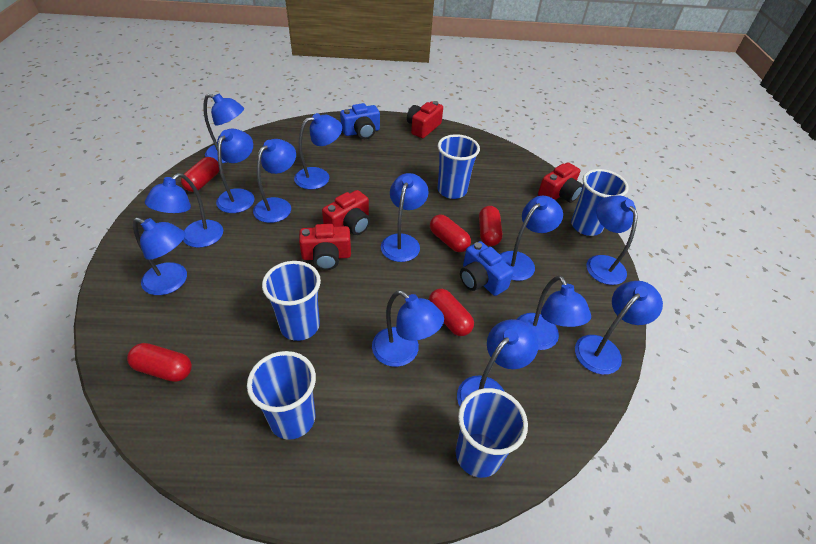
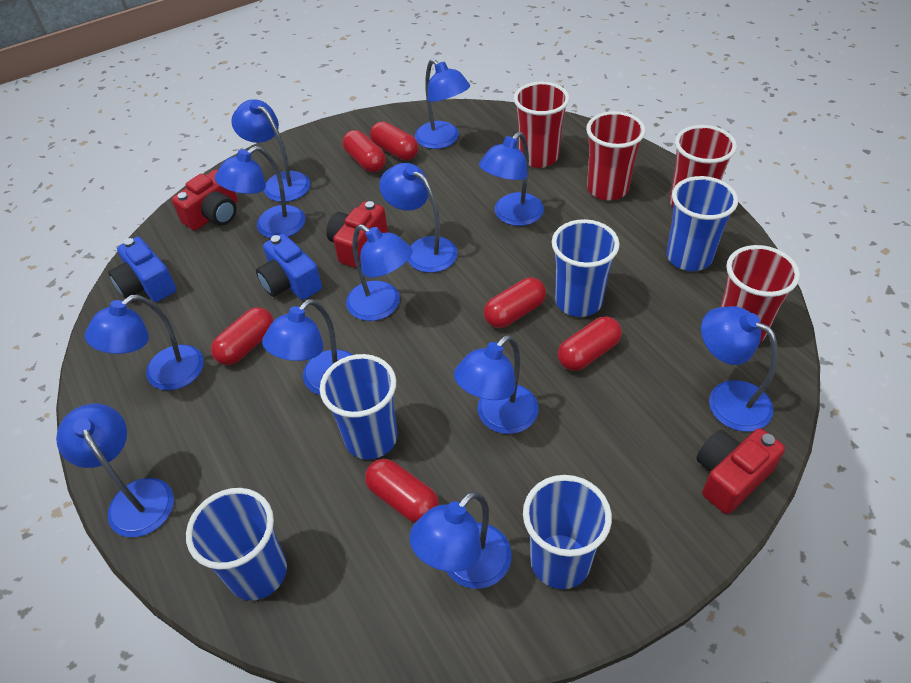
blue lamp: 13 -> 12
red camera: 4 -> 3
red capsule: 5 -> 6
red cup: 0 -> 4

